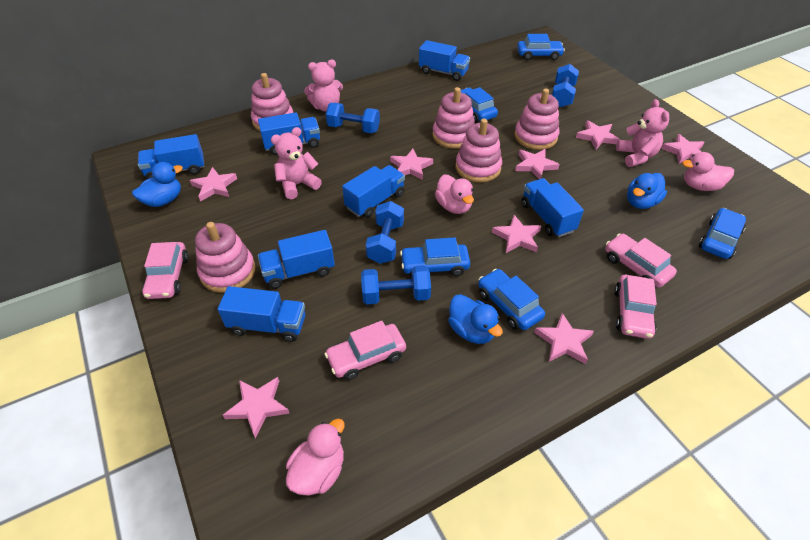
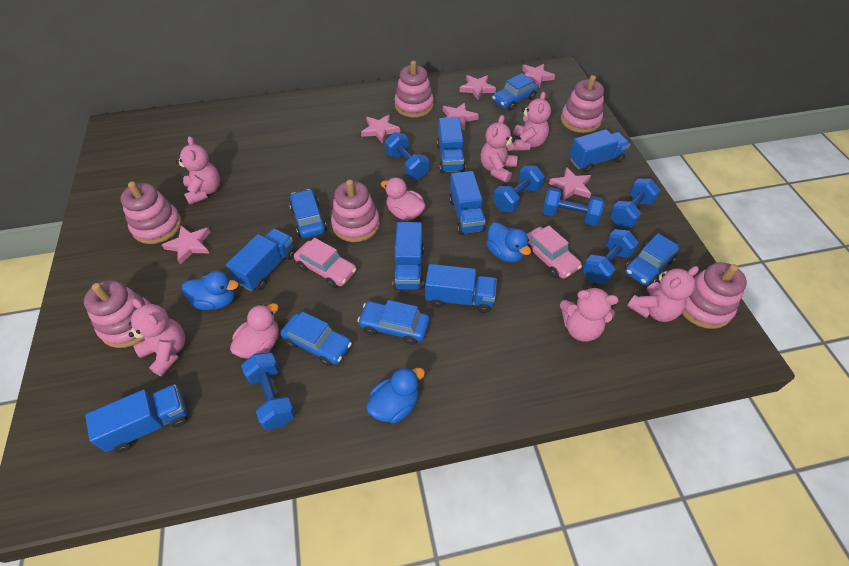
blue dumbbell: 4 -> 6
pink car: 4 -> 2
pink duck: 3 -> 2
pink stacking toy: 5 -> 6
pink star: 8 -> 6
pink teddy bear: 3 -> 6

